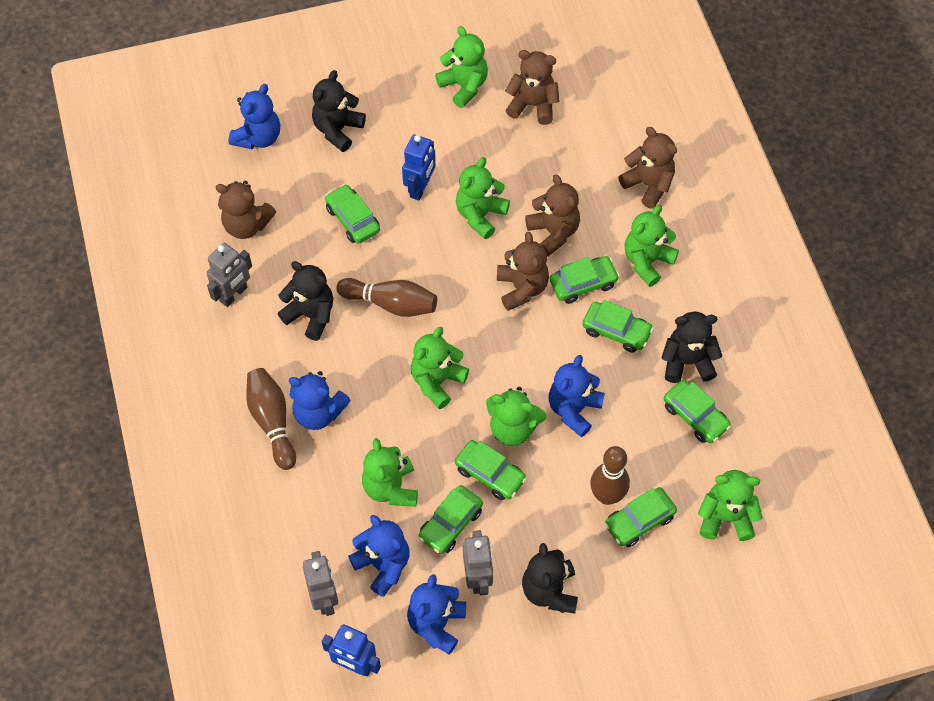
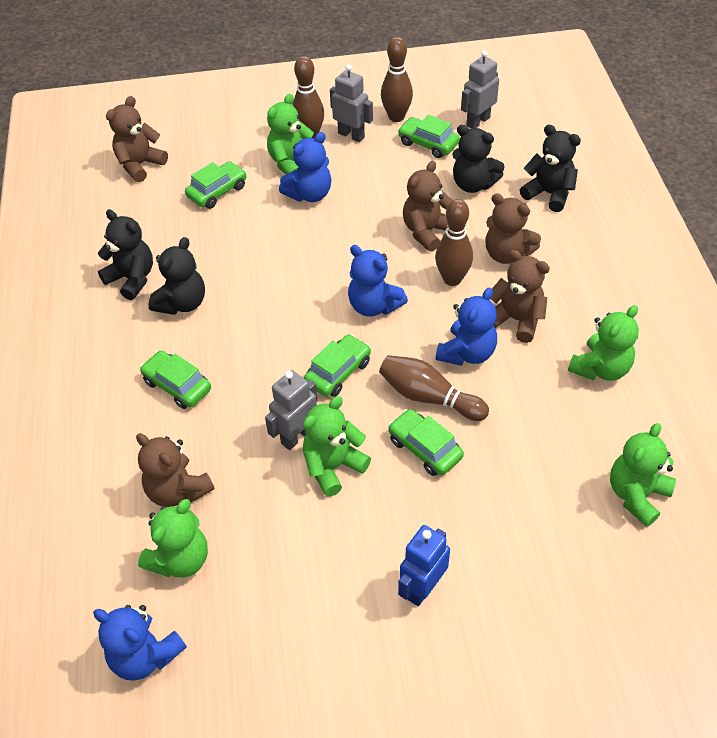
blue robot: 2 -> 1
blue teddy bear: 5 -> 4
brown bowling pin: 3 -> 4
green car: 7 -> 5
green teddy bear: 7 -> 5

